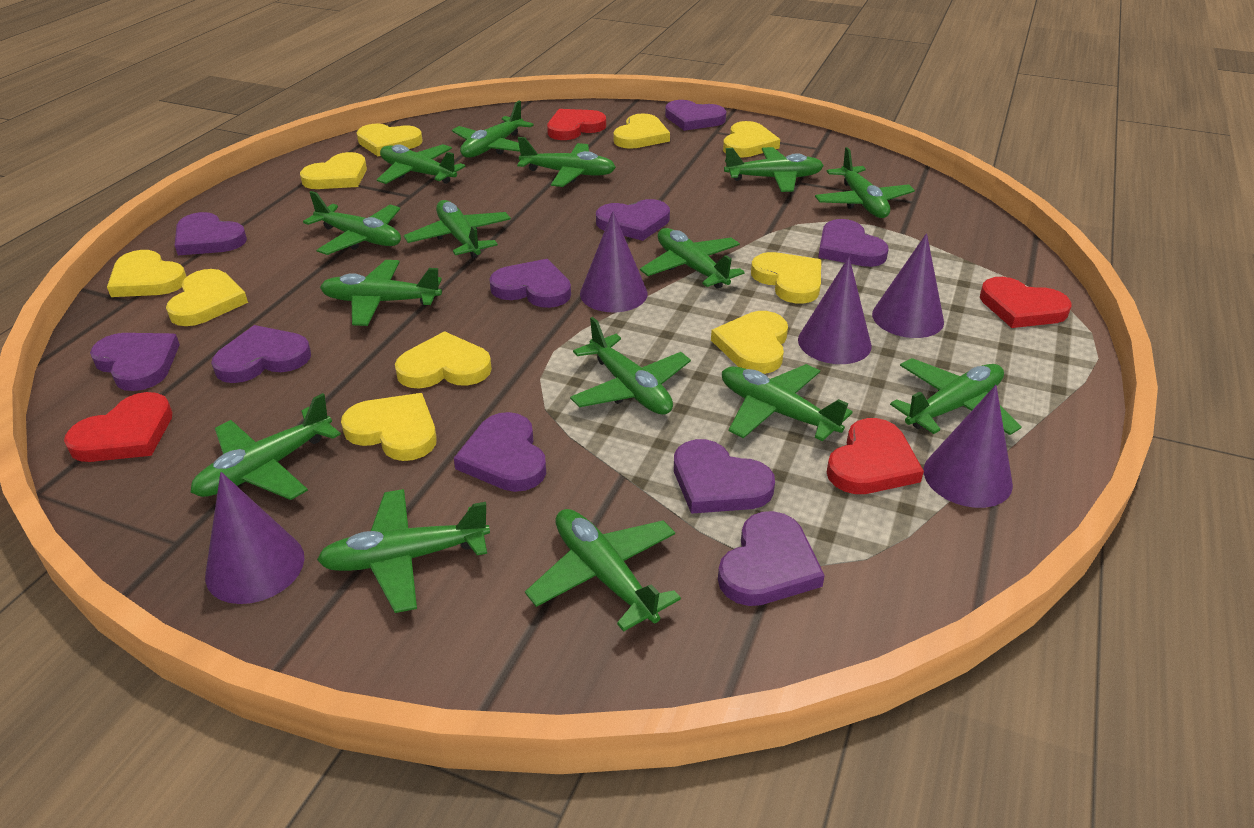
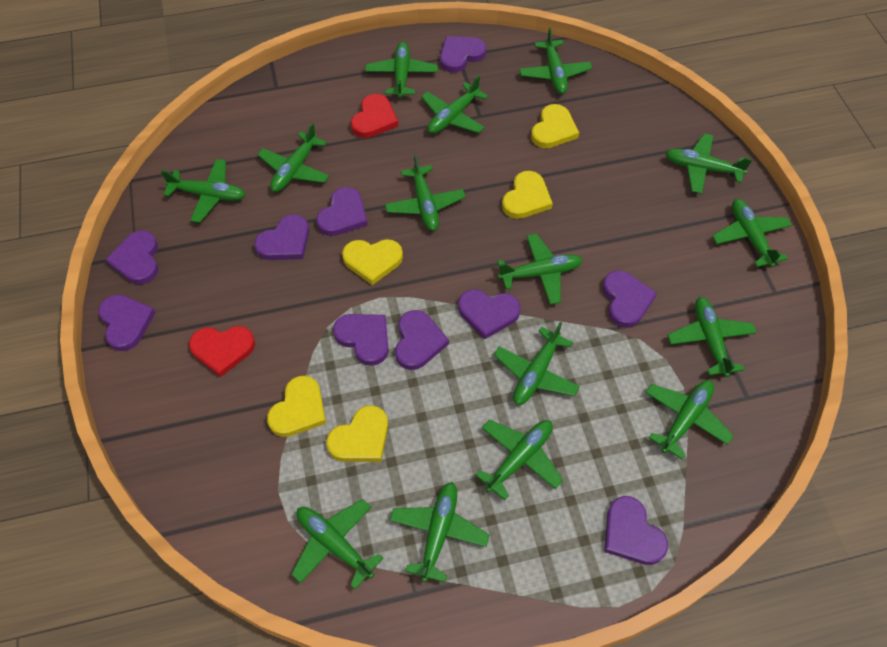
purple cone: 5 -> 0
red heart: 4 -> 2
yellow heart: 10 -> 5

